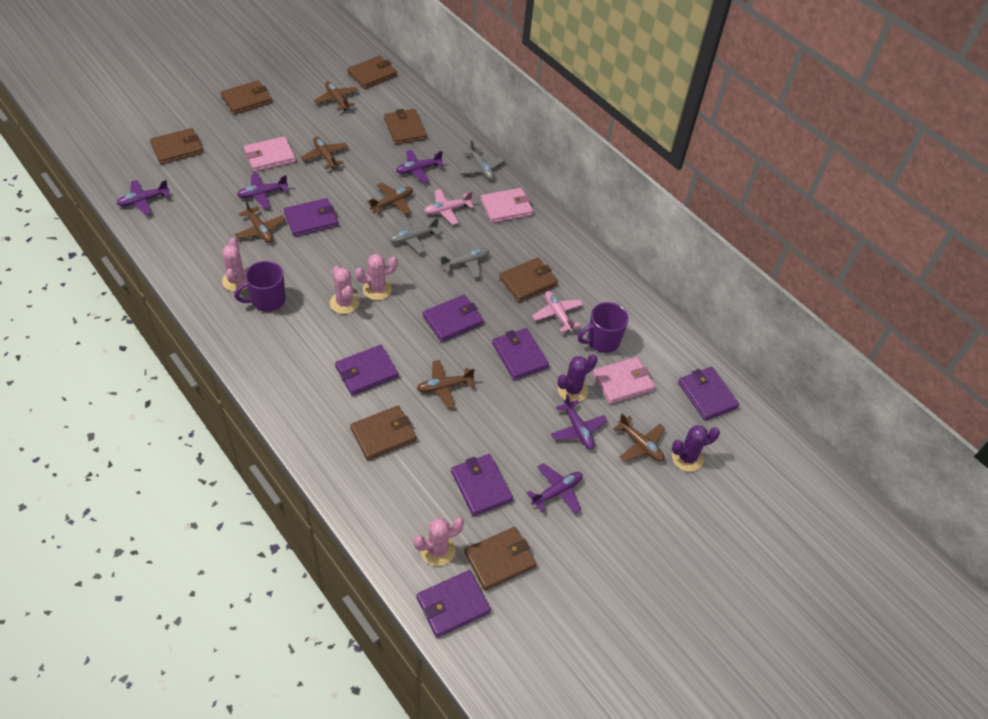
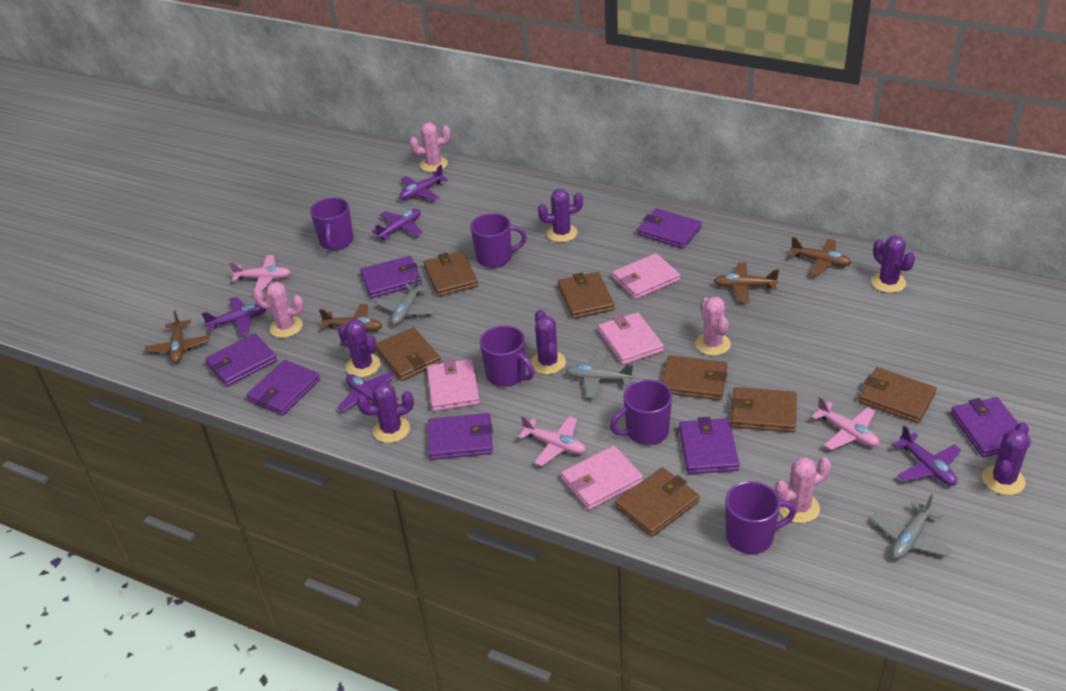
brown plane: 6 -> 4
pink plane: 2 -> 3
pink wallet: 3 -> 4
purple cactus: 2 -> 6
purple mug: 2 -> 5

